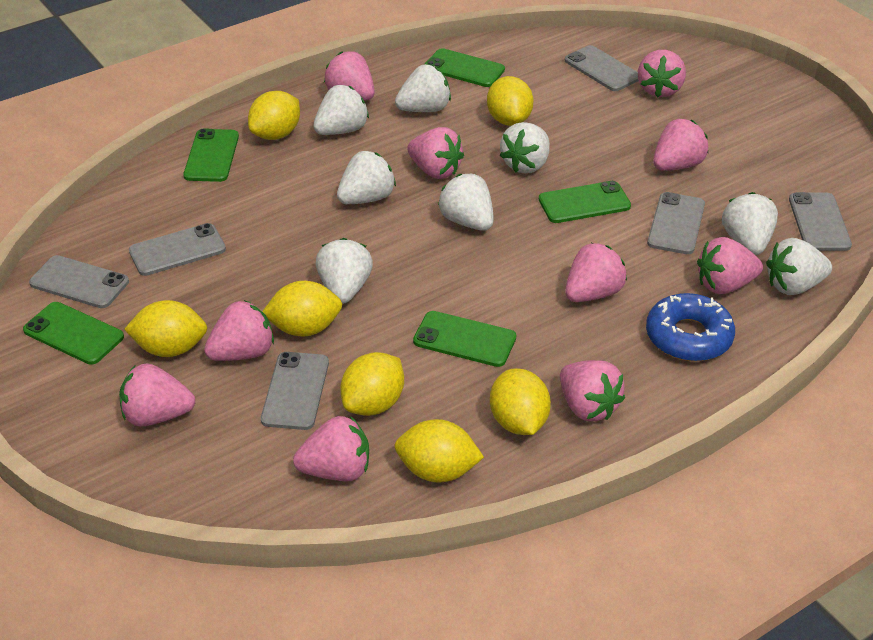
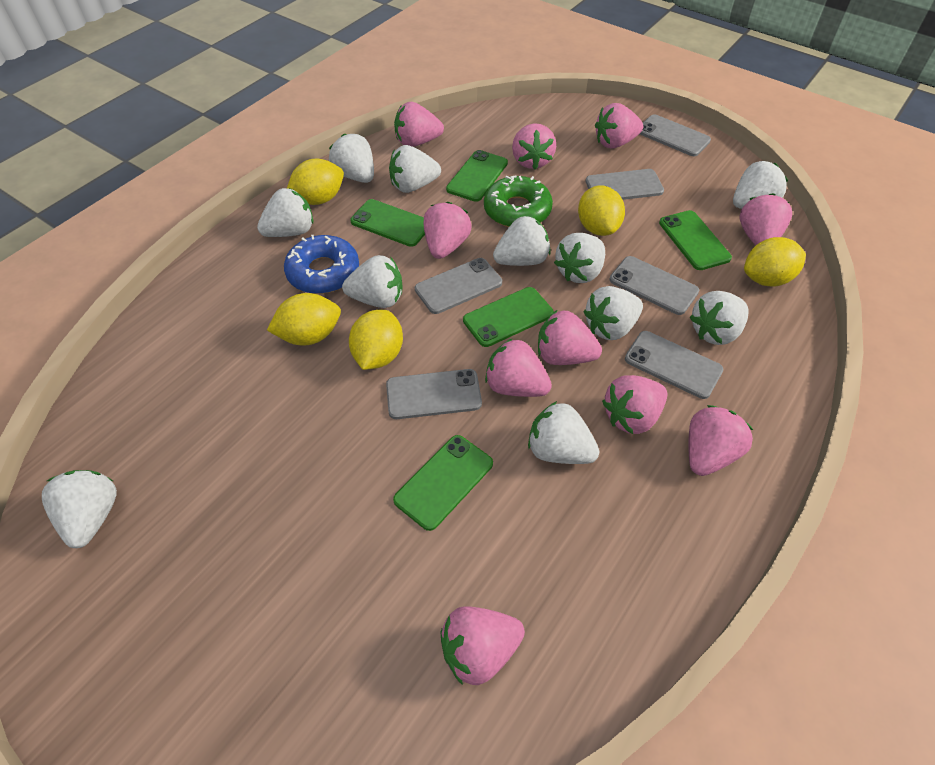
green donut: 0 -> 1
white strawberry: 8 -> 11
yellow lemon: 7 -> 5

